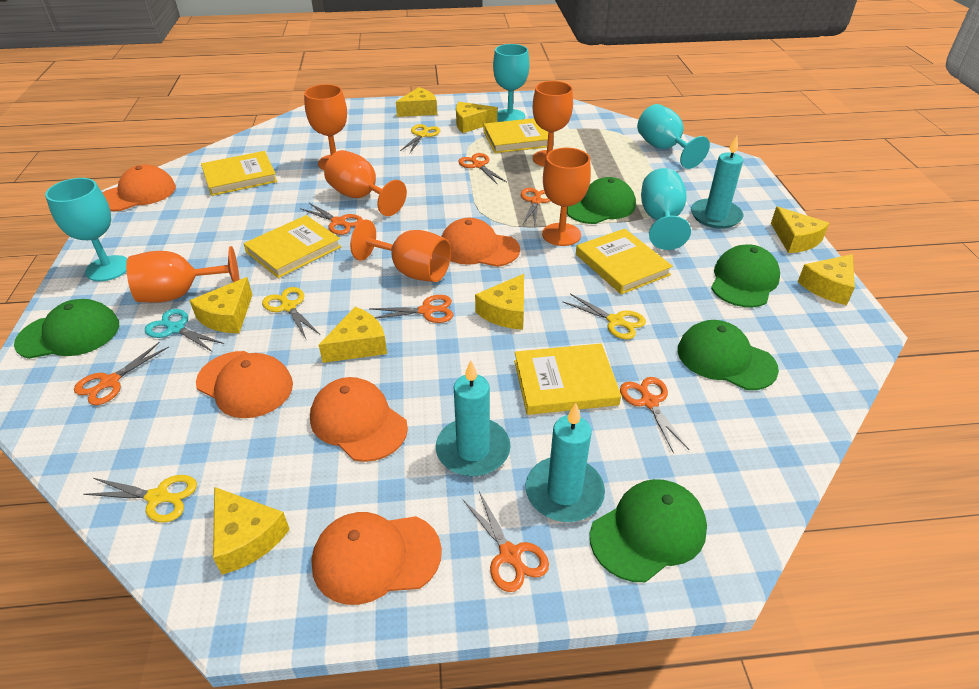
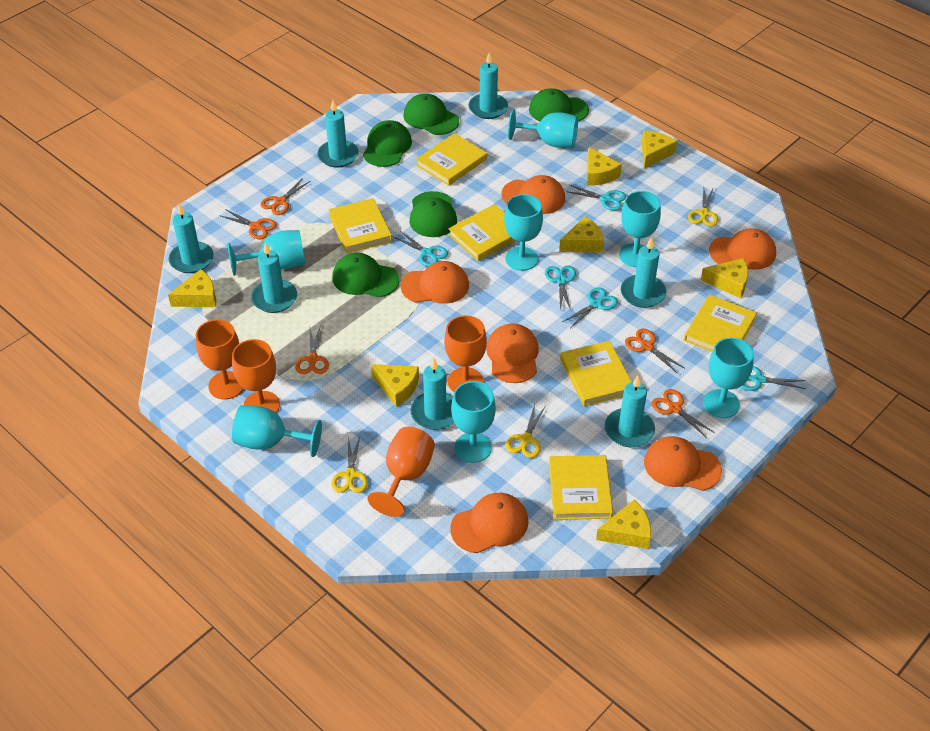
orange cap: 5 -> 6
orange goblet: 6 -> 4
orange scissors: 7 -> 5
turquoise candle: 3 -> 7
turquoise goblet: 4 -> 7
turquoise scissors: 1 -> 5
yellow book: 5 -> 6
yellow cheese: 8 -> 7
yellow scissors: 4 -> 3

